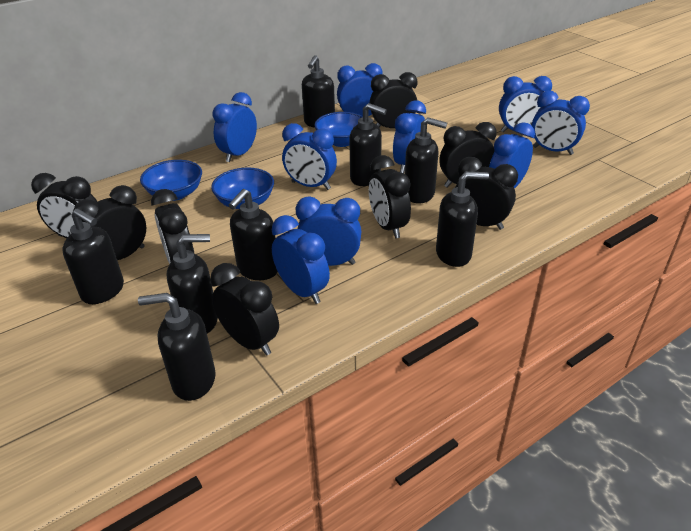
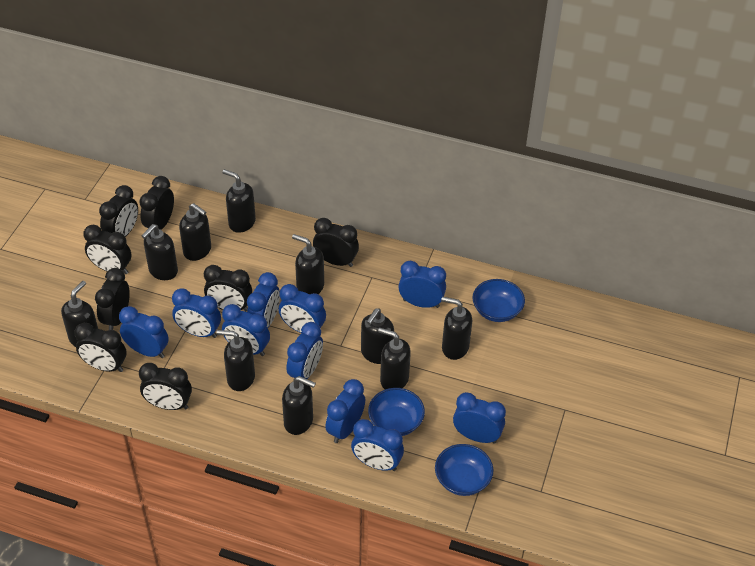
black soap dispenser: 8 -> 10
blue clock: 9 -> 10

